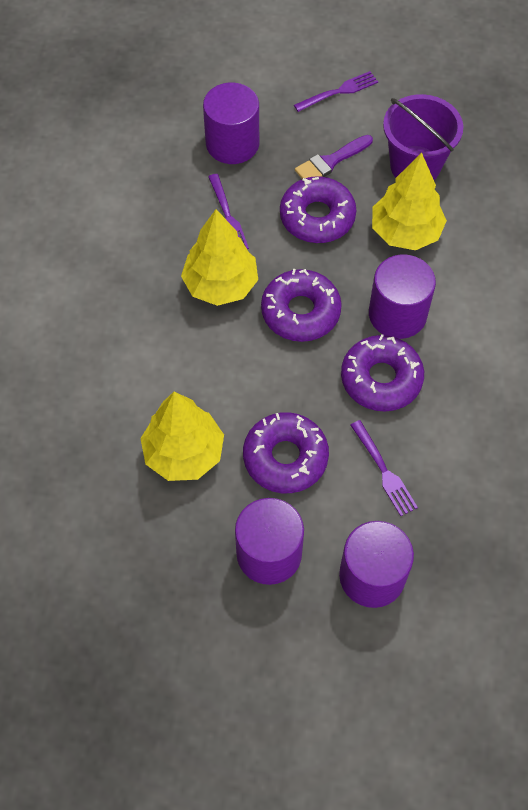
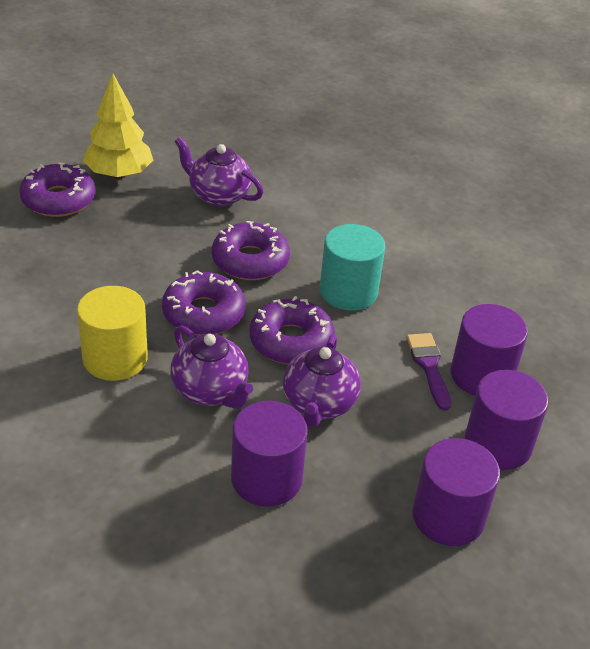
purple bucket: 1 -> 0
purple fork: 3 -> 0
purple teapot: 0 -> 3
turquoise cylinder: 0 -> 1
yellow cylinder: 0 -> 1
yellow tree: 3 -> 1

